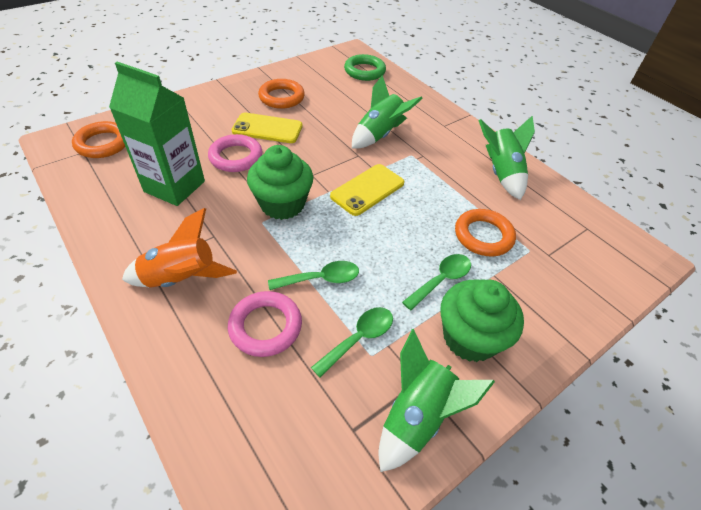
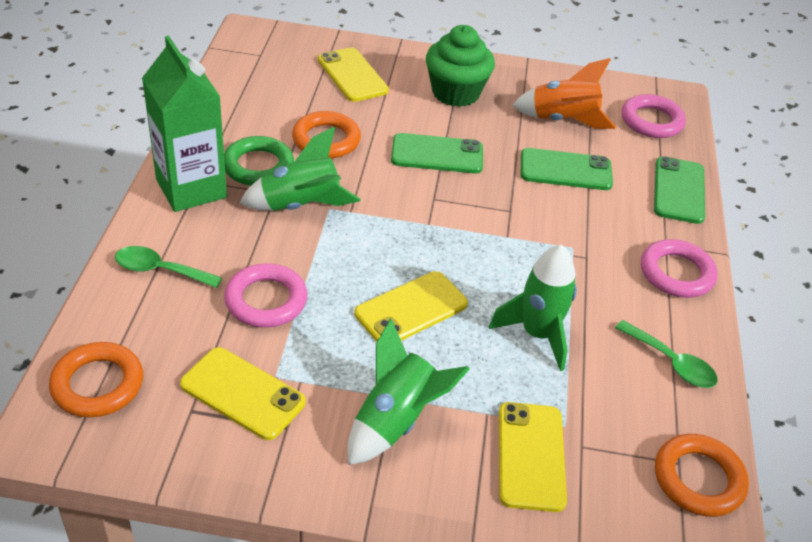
green cupcake: 2 -> 1
green phone: 0 -> 3
green spoon: 3 -> 2
pink ring: 2 -> 3
yellow phone: 2 -> 4

